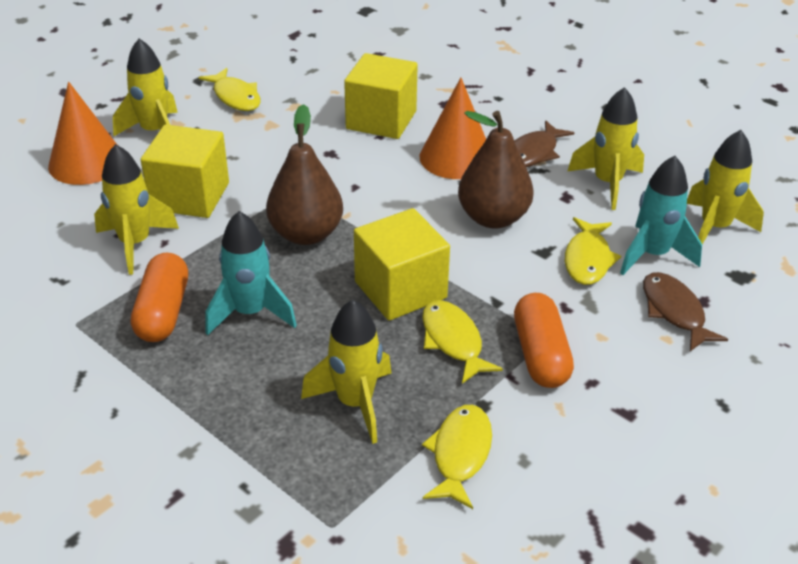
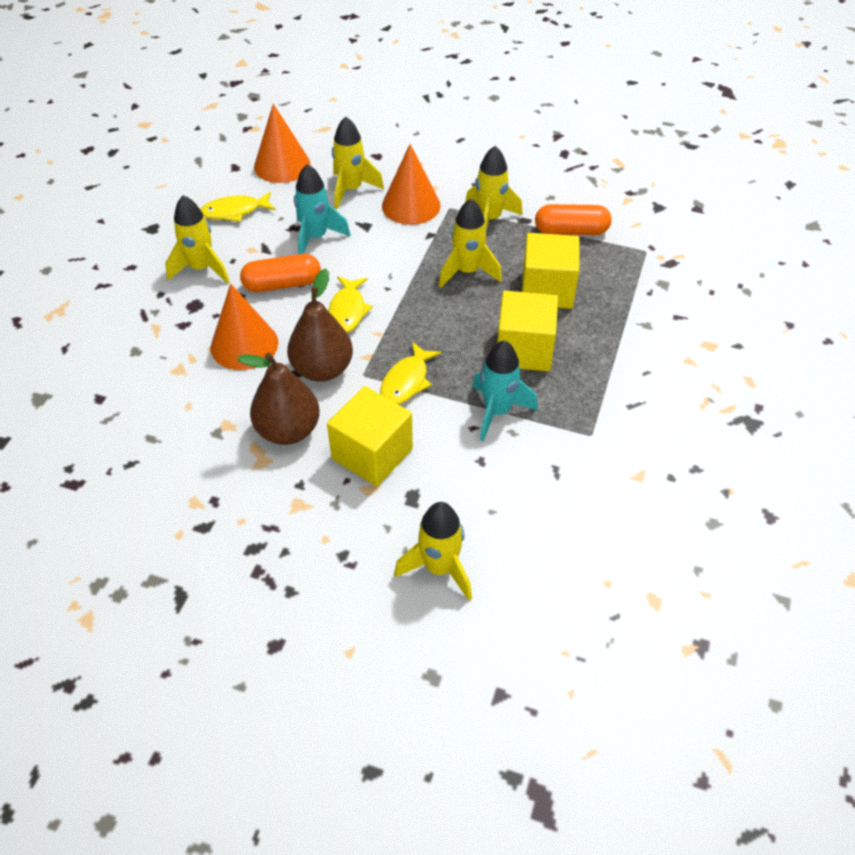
brown fish: 2 -> 0
orange cone: 2 -> 3
yellow fish: 4 -> 3

